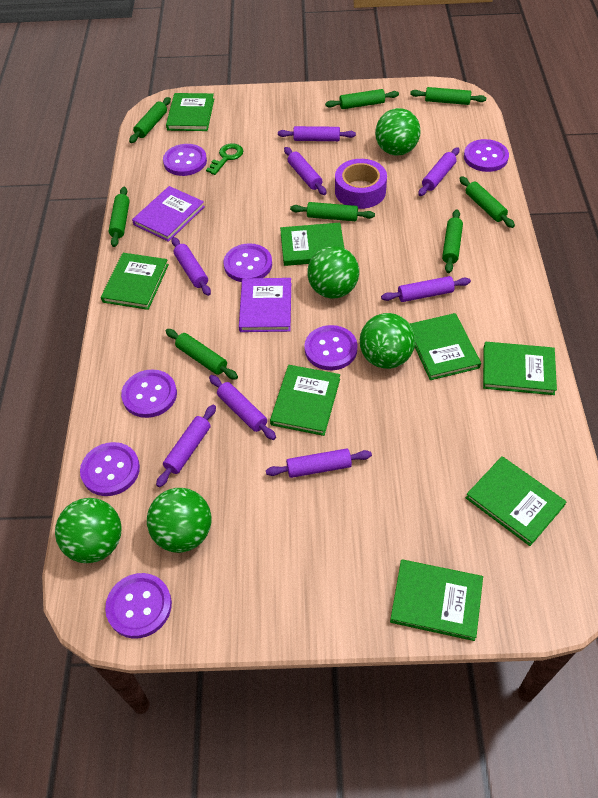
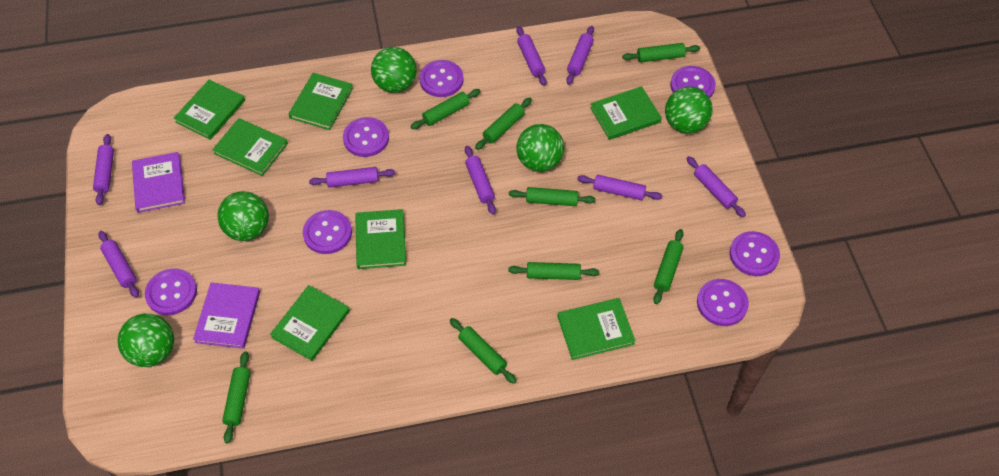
green book: 8 -> 7
green key: 1 -> 0
purple tape: 1 -> 0

